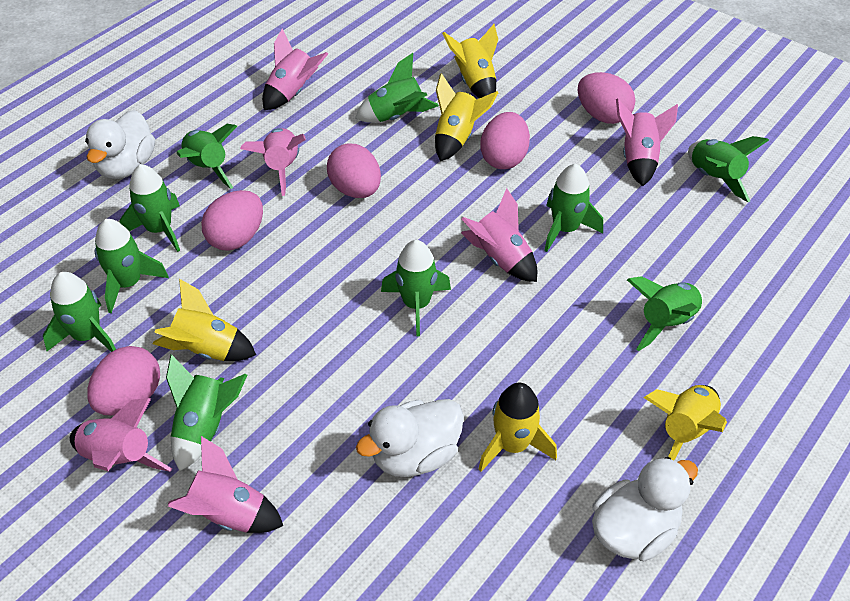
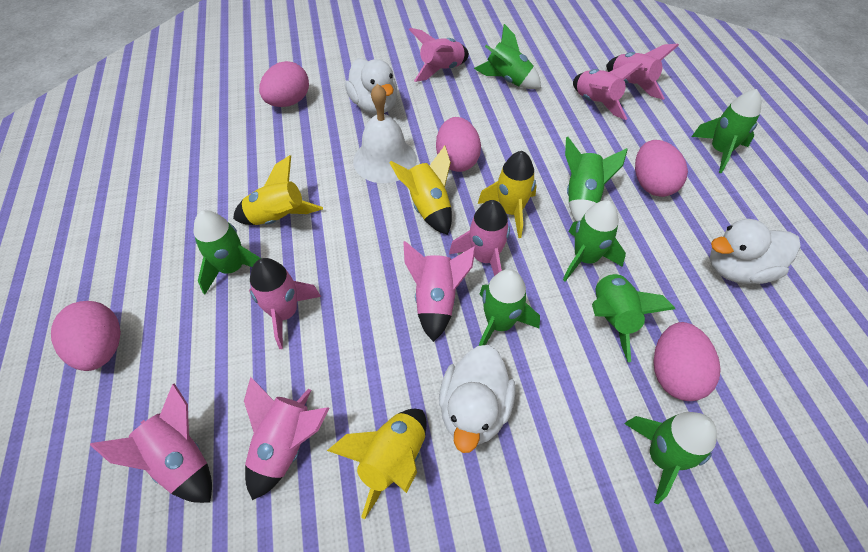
green rocket: 10 -> 8
pink rocket: 6 -> 8
white bell: 0 -> 1
yellow rocket: 5 -> 4

